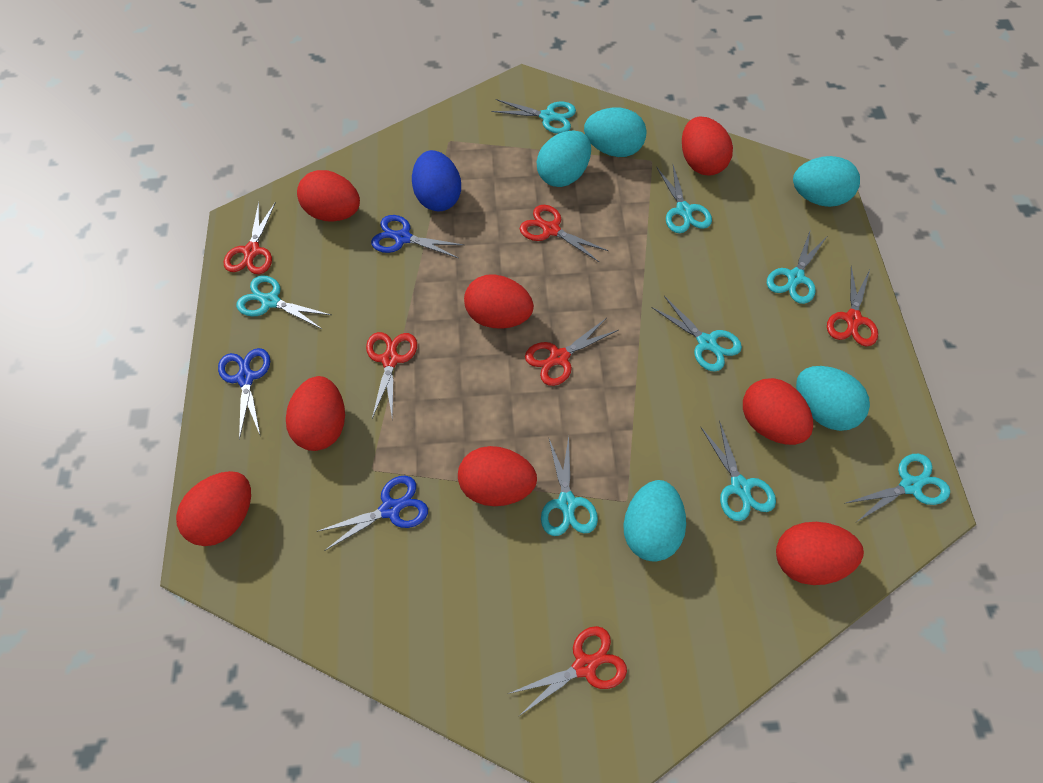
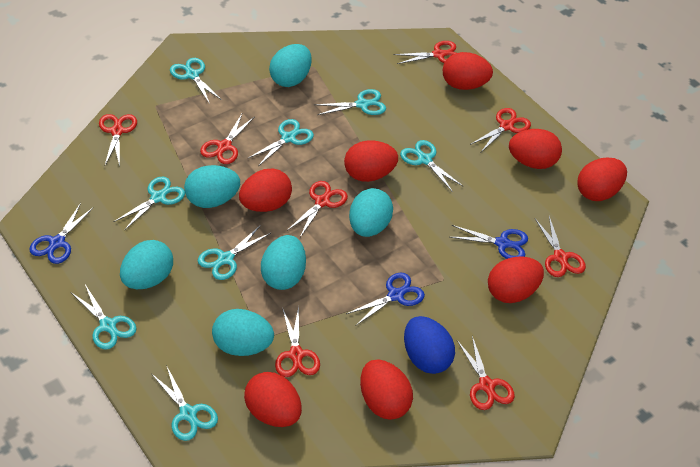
red scissors: 6 -> 8
turquoise egg: 5 -> 6

